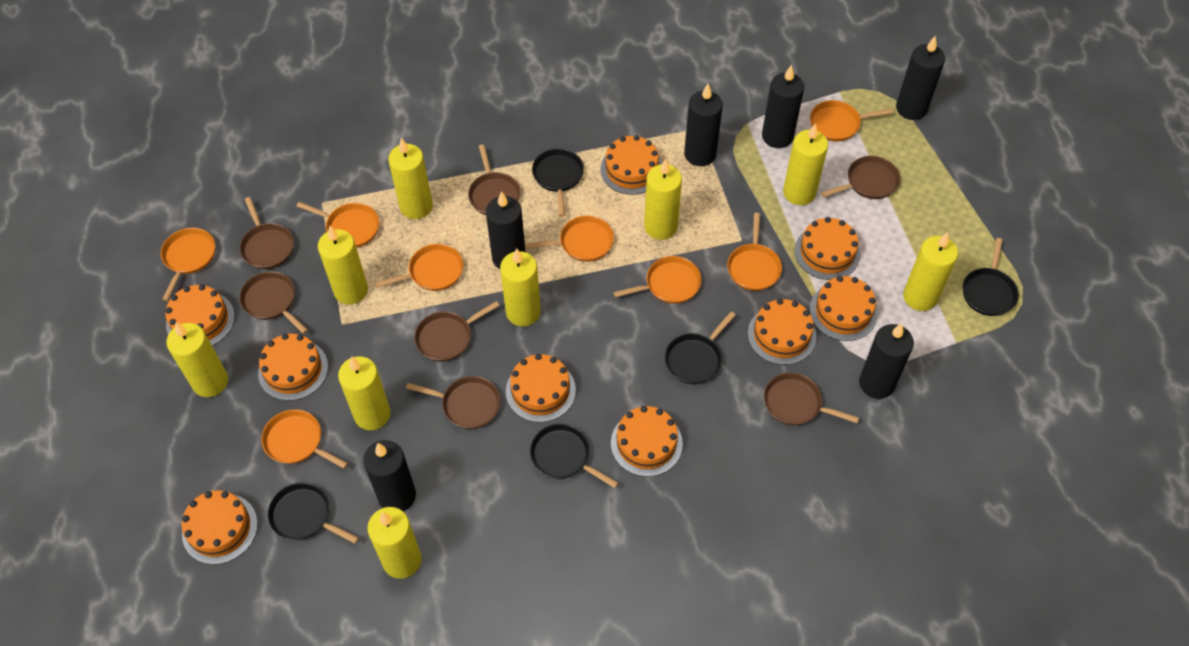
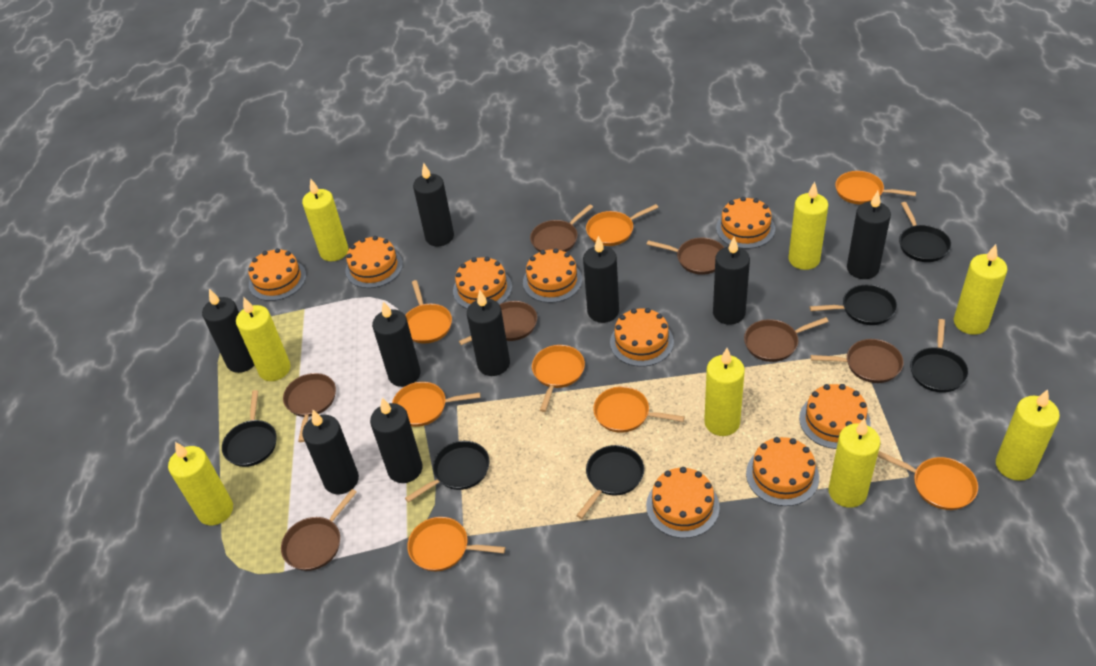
black candle: 6 -> 9
black pan: 5 -> 6
yellow candle: 9 -> 8

